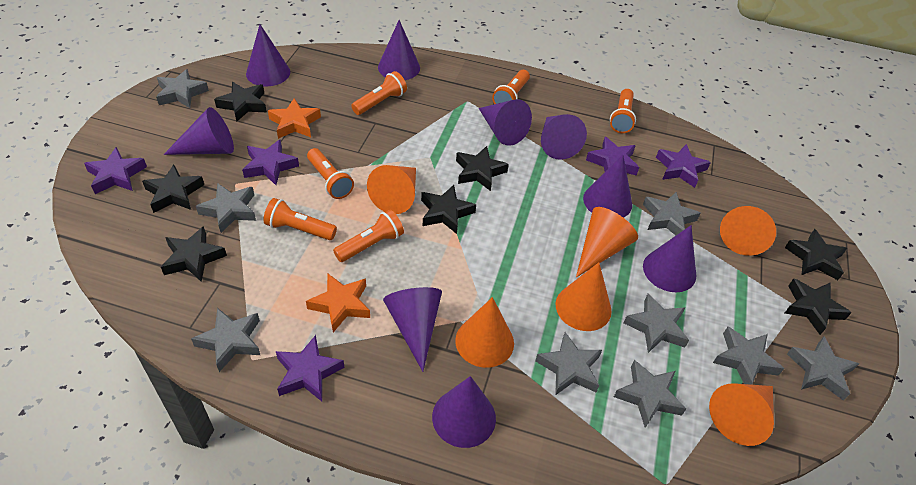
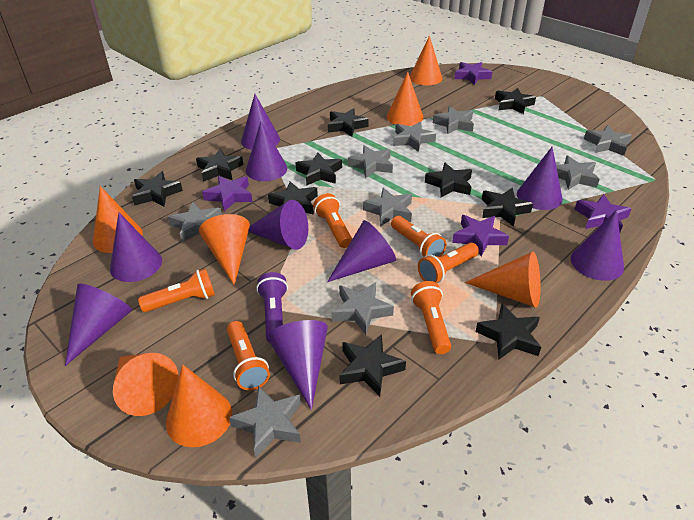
black star: 7 -> 10
orange cone: 6 -> 7
orange star: 2 -> 0
purple flashlight: 0 -> 1
purple star: 5 -> 4

